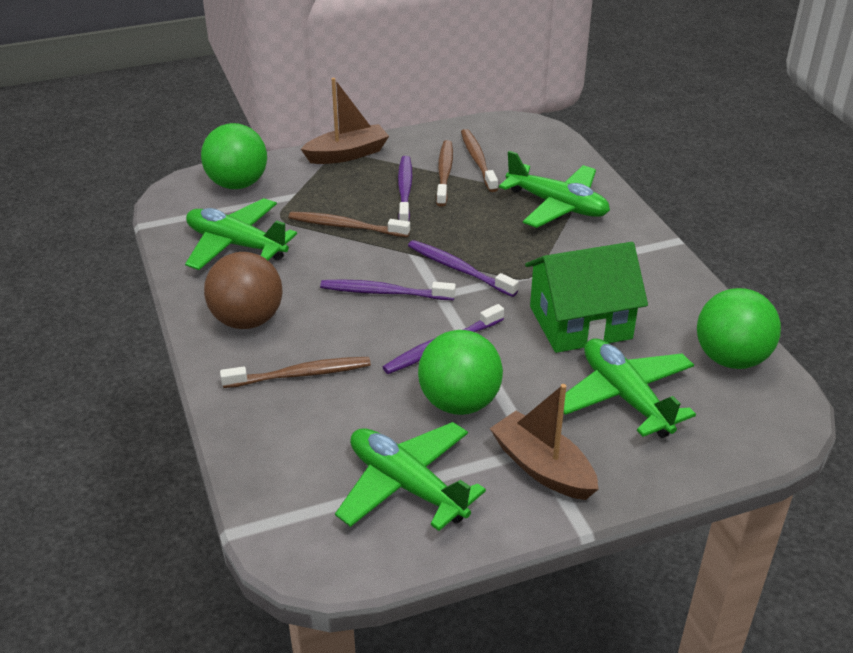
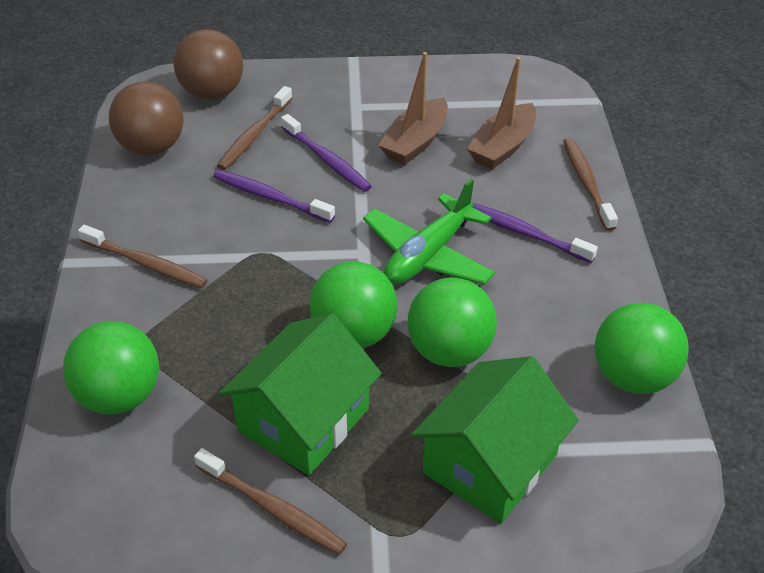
brown ball: 1 -> 2
green ball: 3 -> 4
green house: 1 -> 2
green plane: 4 -> 1
purple toothbrush: 4 -> 3

